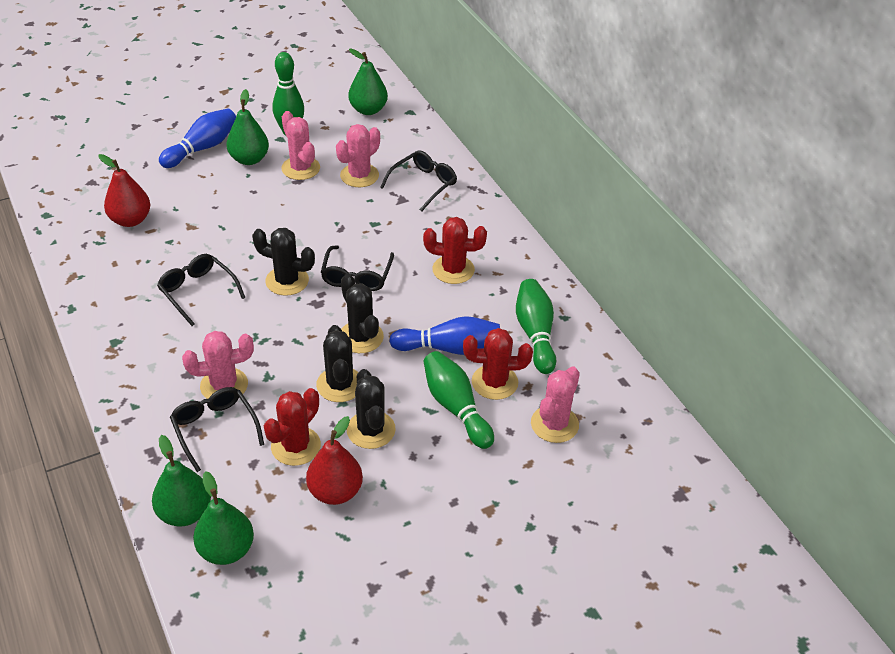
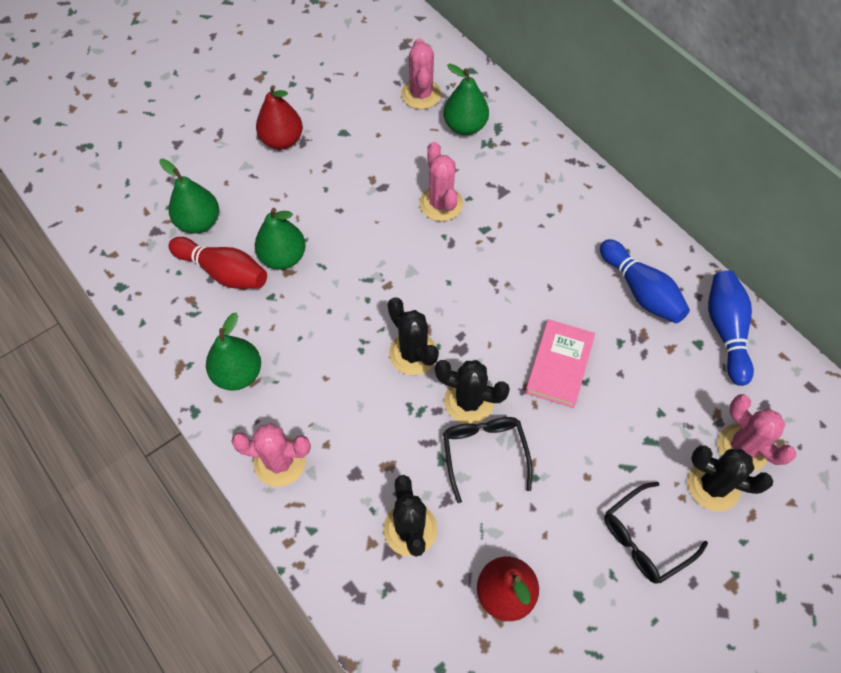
black glasses: 4 -> 2
green bowling pin: 3 -> 0
pink book: 0 -> 1
red bowling pin: 0 -> 1
red cactus: 3 -> 0

